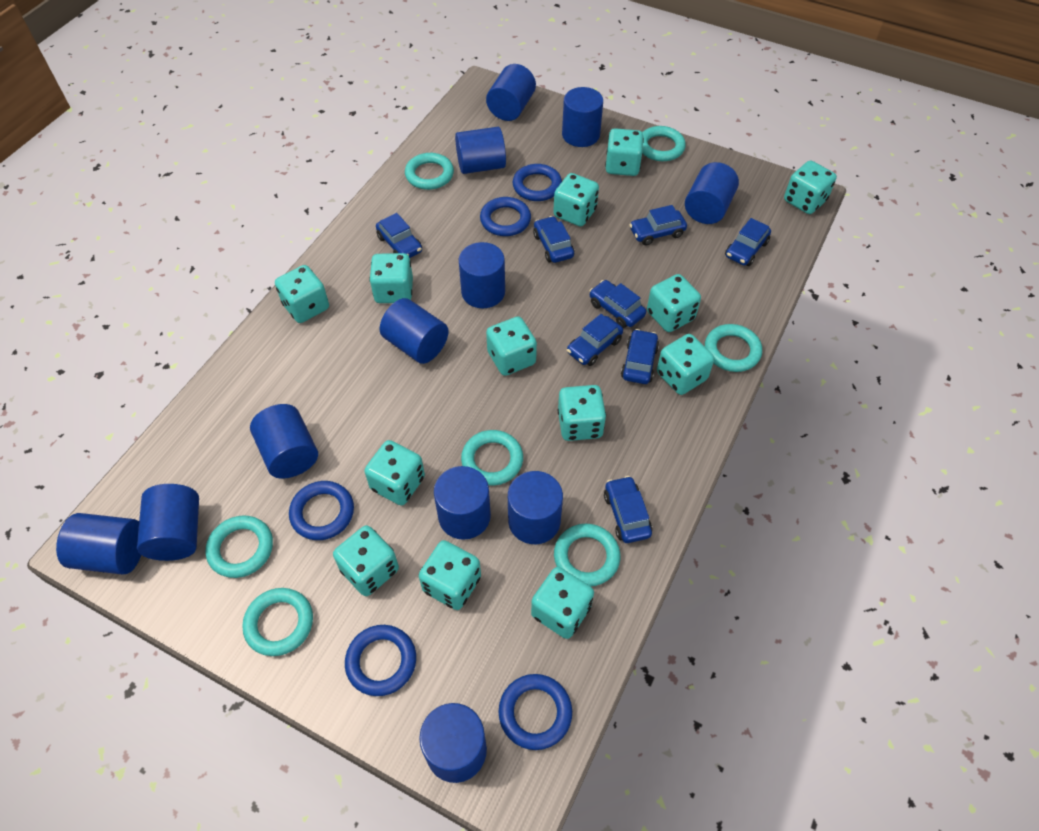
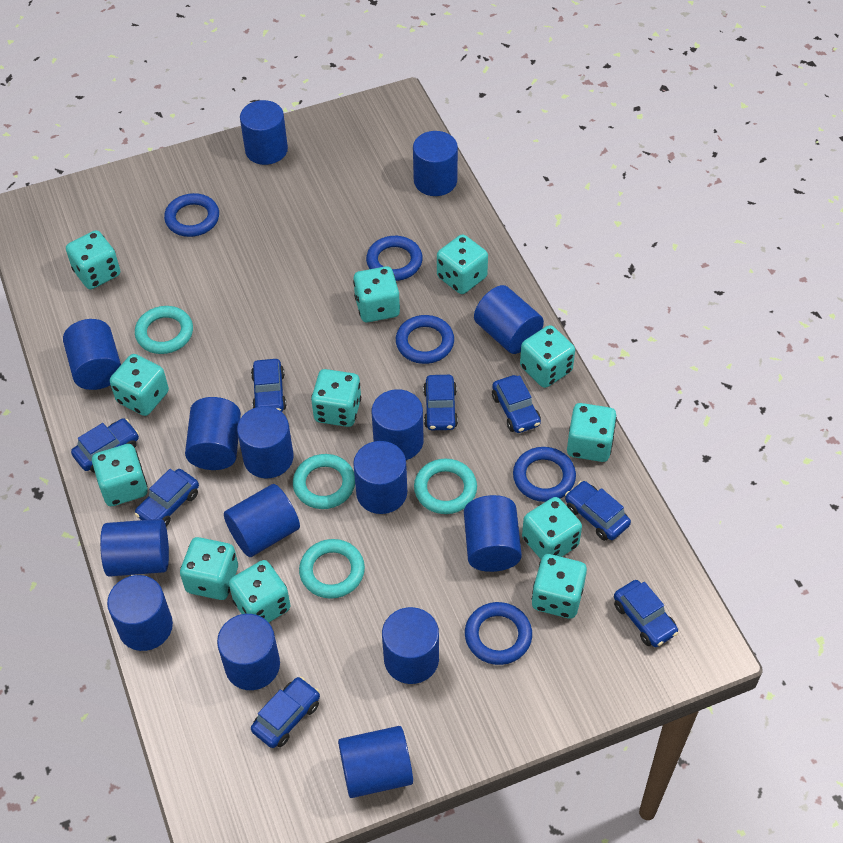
blue cylinder: 12 -> 15
turquoise dice: 13 -> 12
turquoise ring: 7 -> 4

